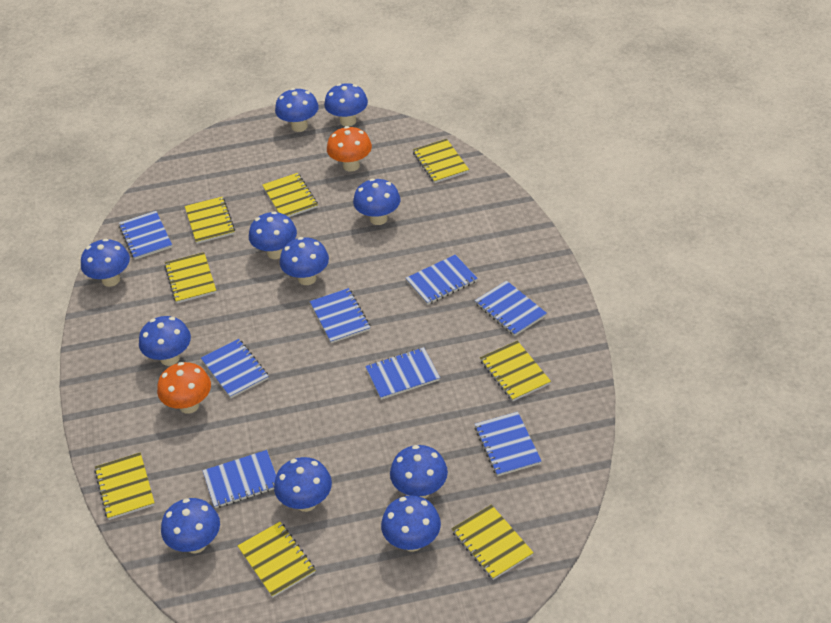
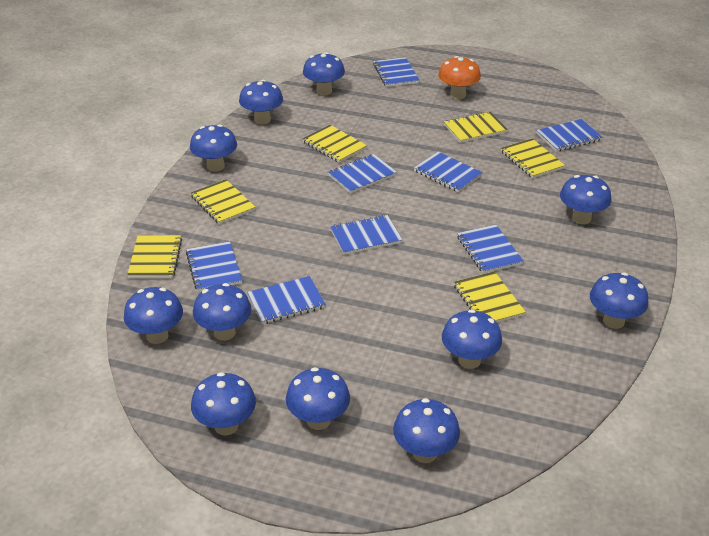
orange mushroom: 2 -> 1
yellow notebook: 8 -> 6

